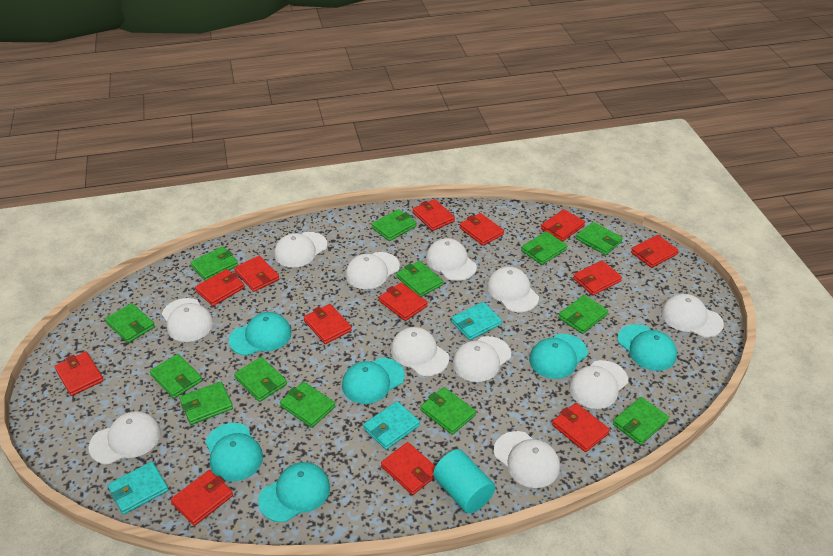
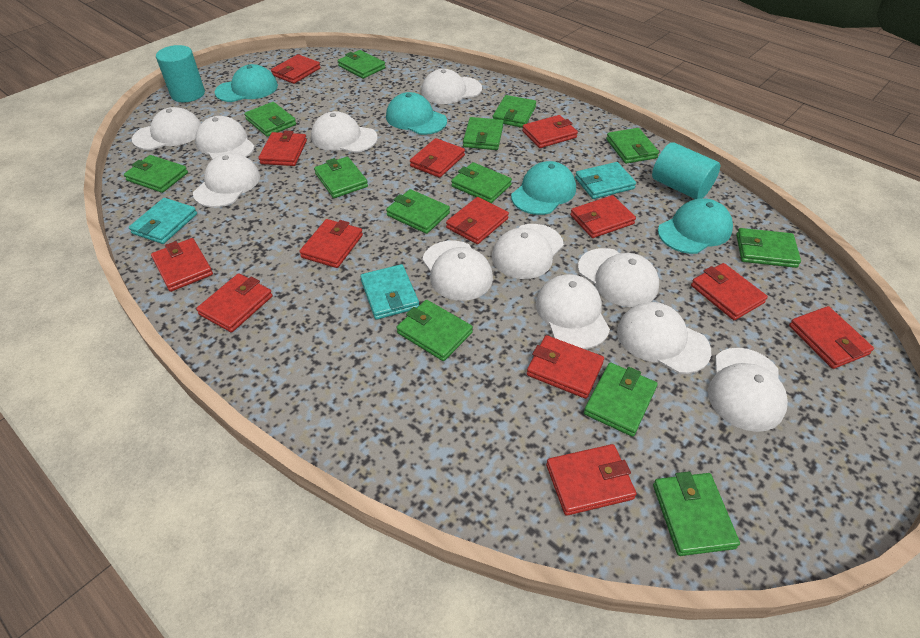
turquoise cap: 6 -> 4
turquoise cylinder: 1 -> 2

